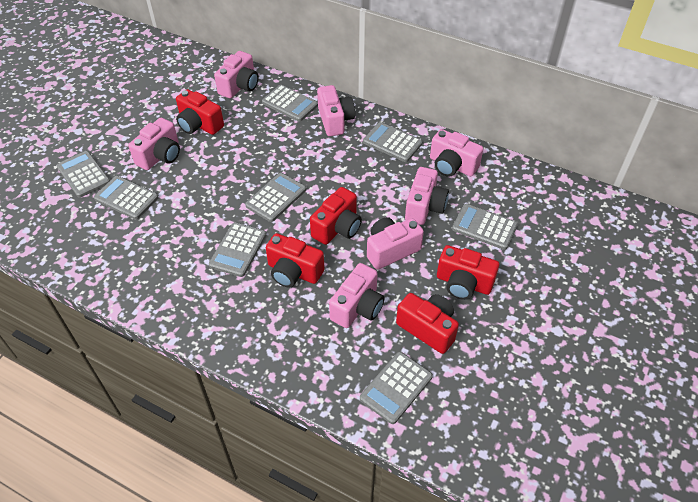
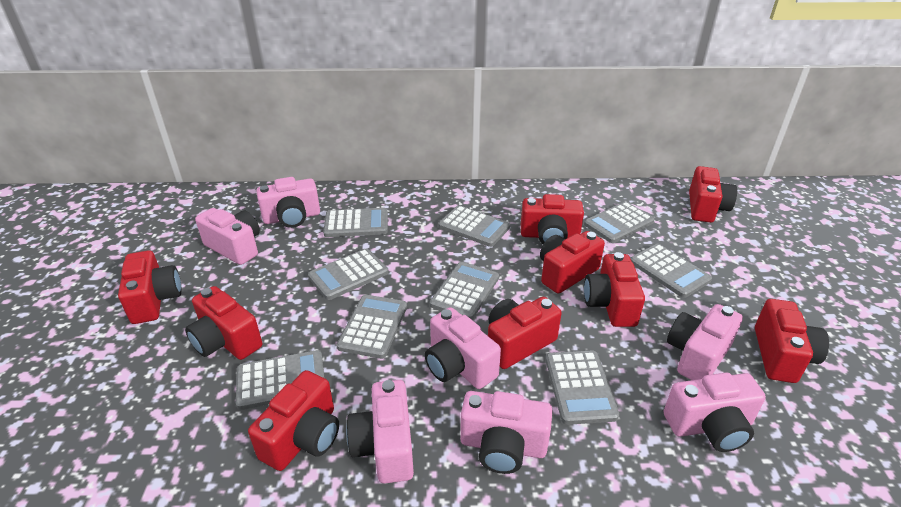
grey calculator: 8 -> 9
red camera: 5 -> 9

